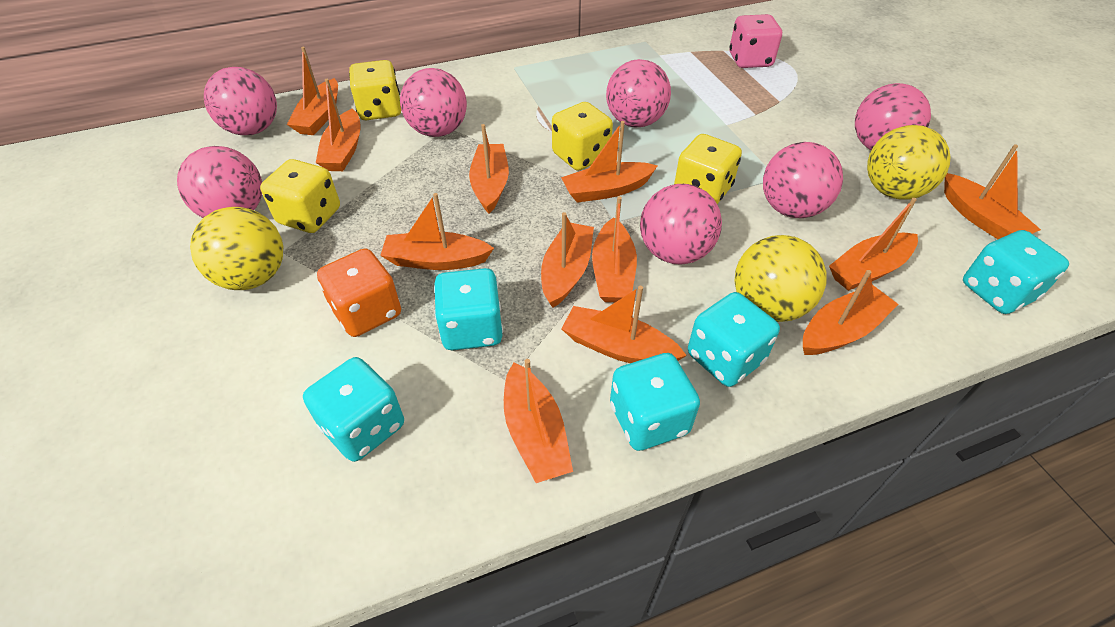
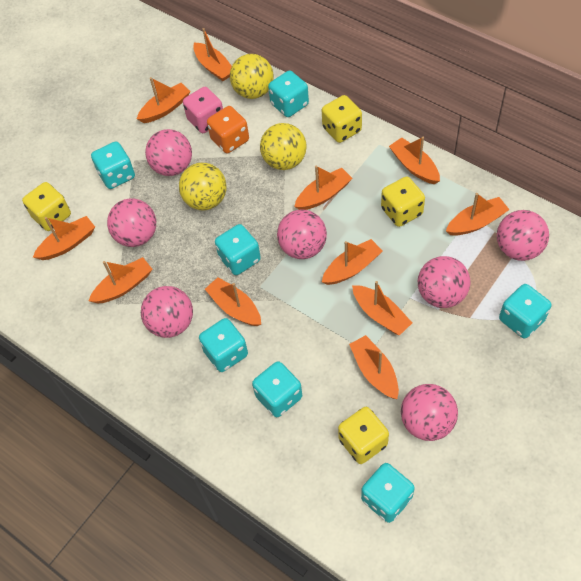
orange boat: 12 -> 11
turquoise dice: 5 -> 7

